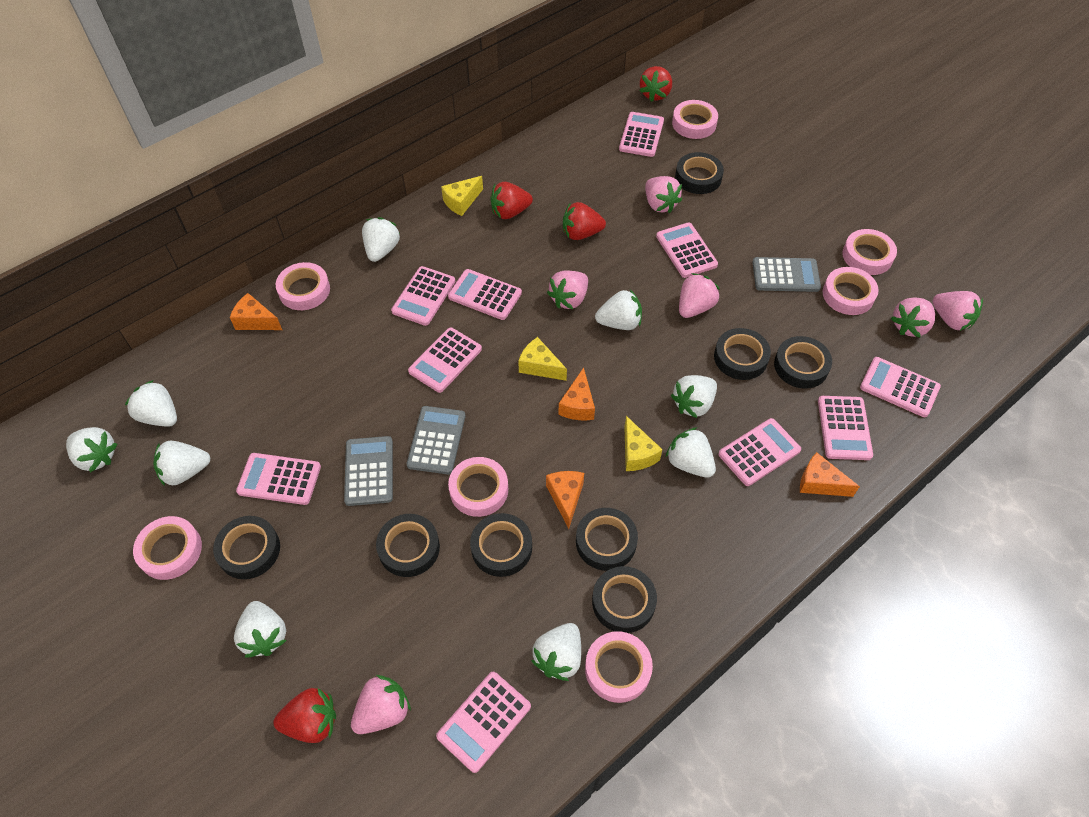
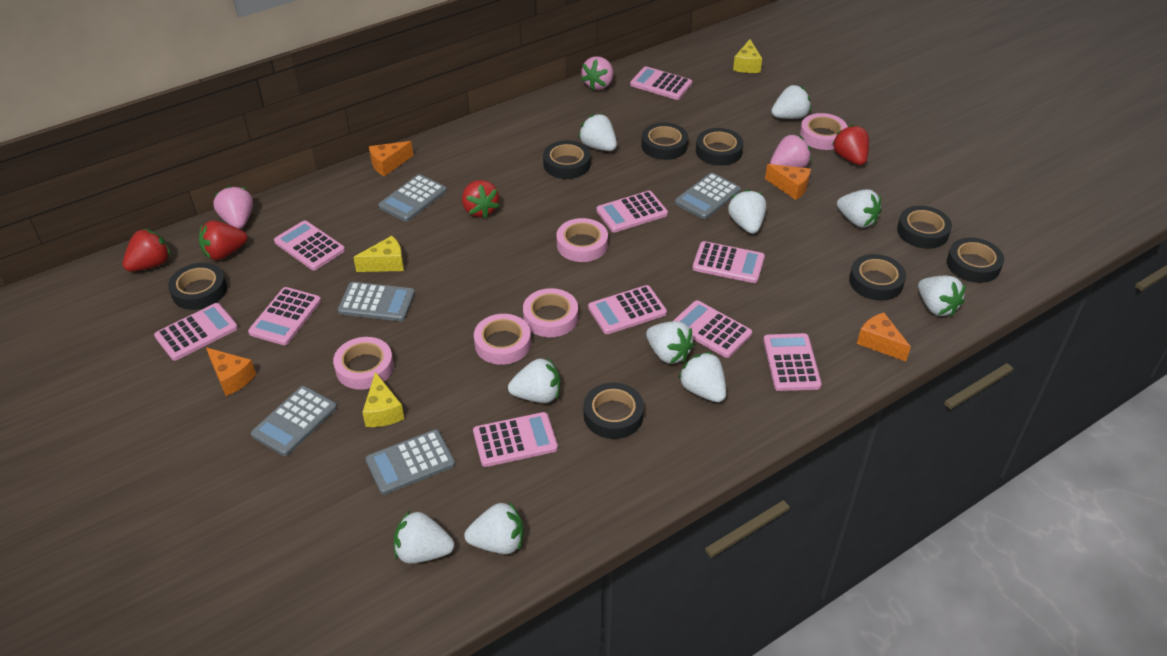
grey calculator: 3 -> 5
pink strawberry: 6 -> 3
pink tape: 7 -> 5
white strawberry: 9 -> 10

